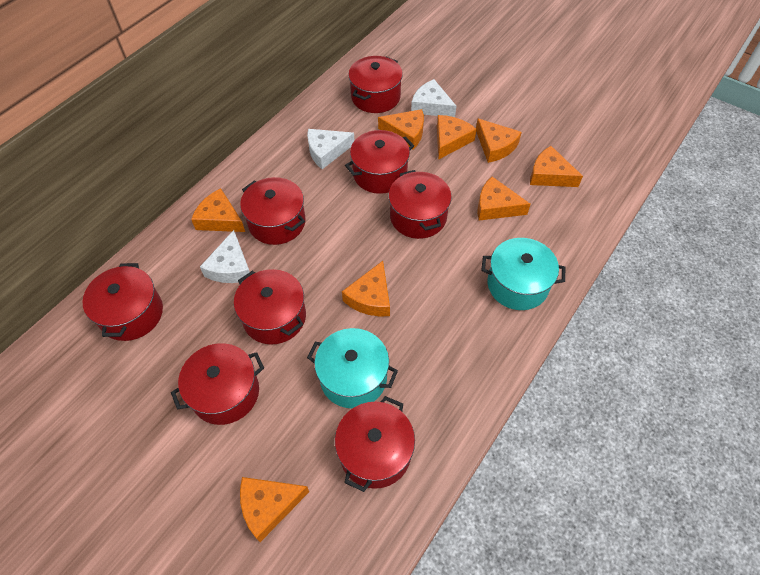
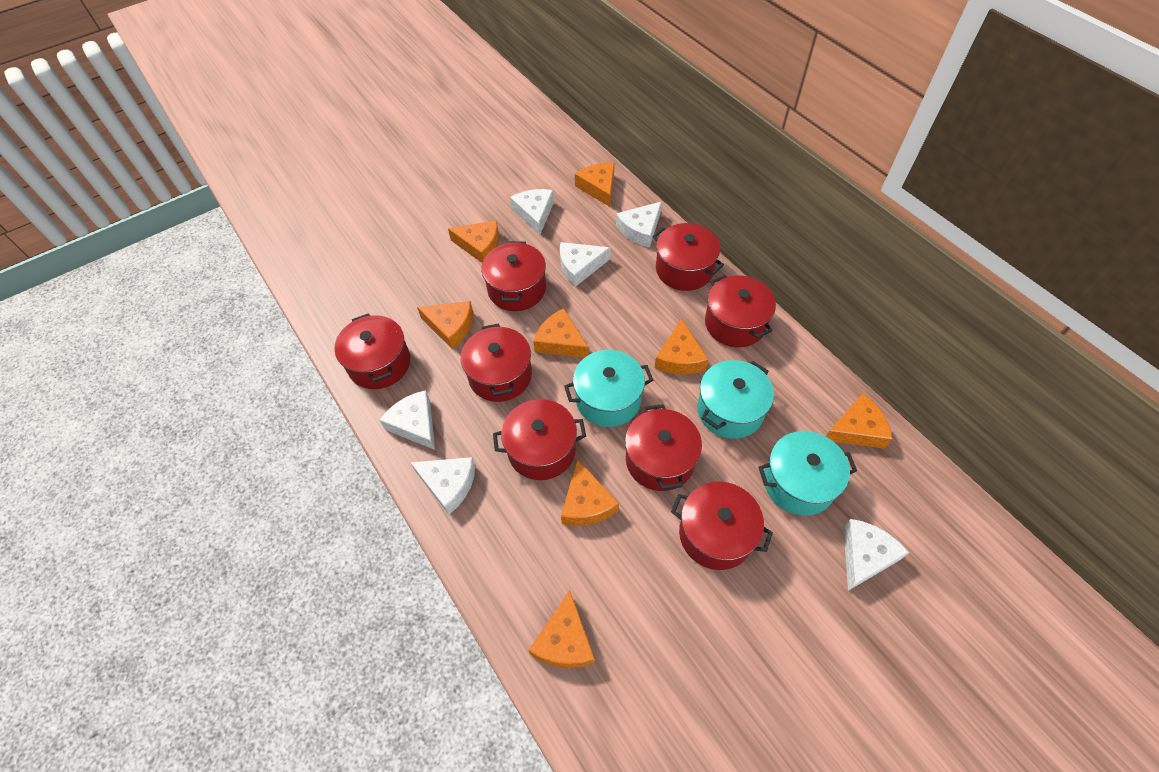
turquoise pot: 2 -> 3
white cheese: 3 -> 6

